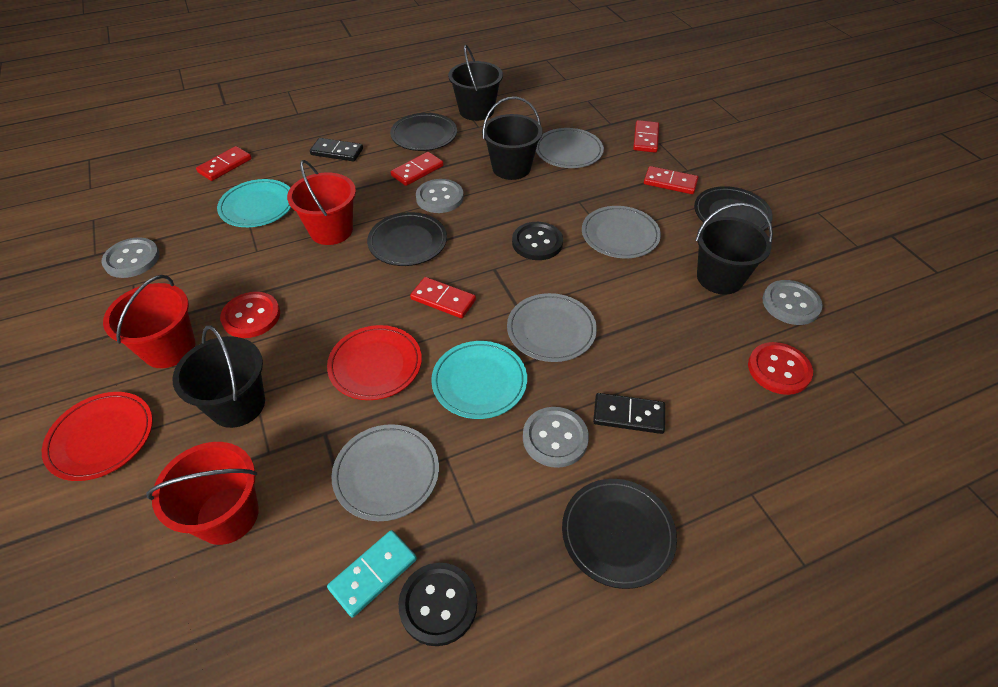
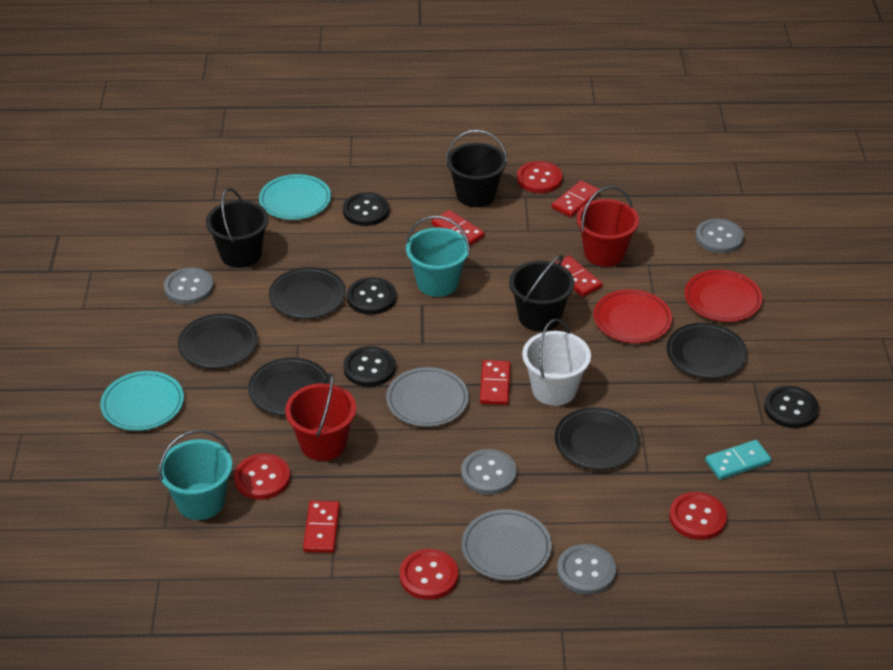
black bucket: 4 -> 3
black button: 2 -> 4
black domino: 2 -> 0
black plate: 4 -> 5
grey plate: 4 -> 2
red bucket: 3 -> 2
red button: 2 -> 4
turquoise bucket: 0 -> 2
white bucket: 0 -> 1

